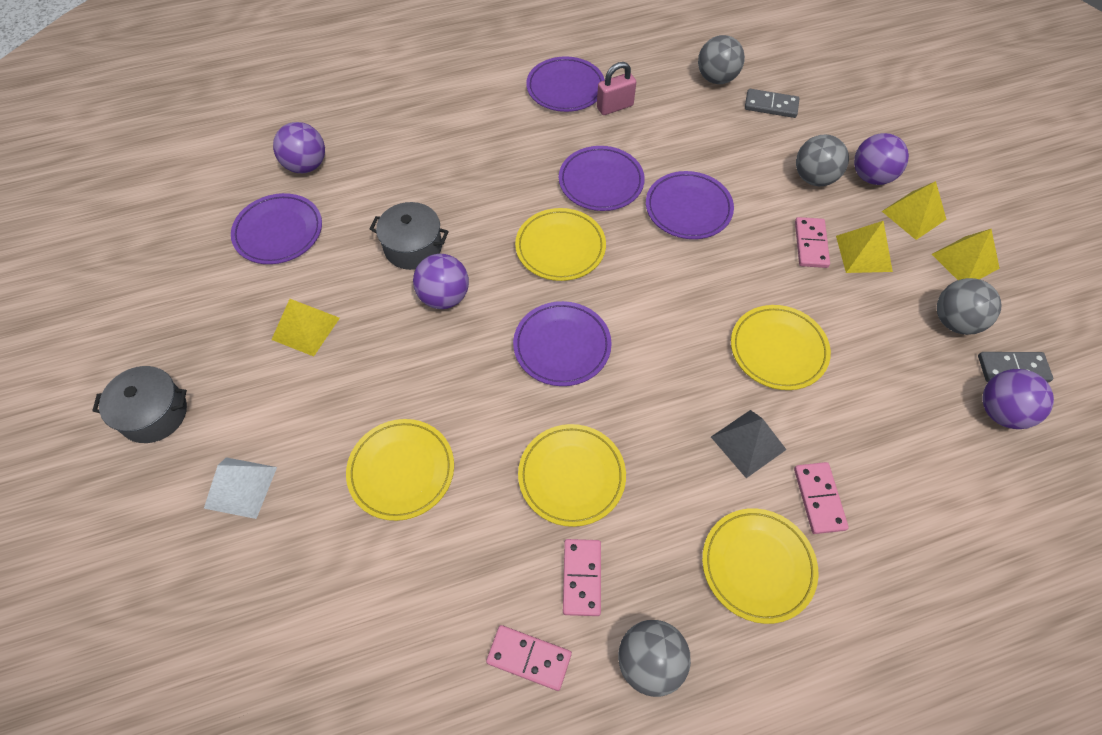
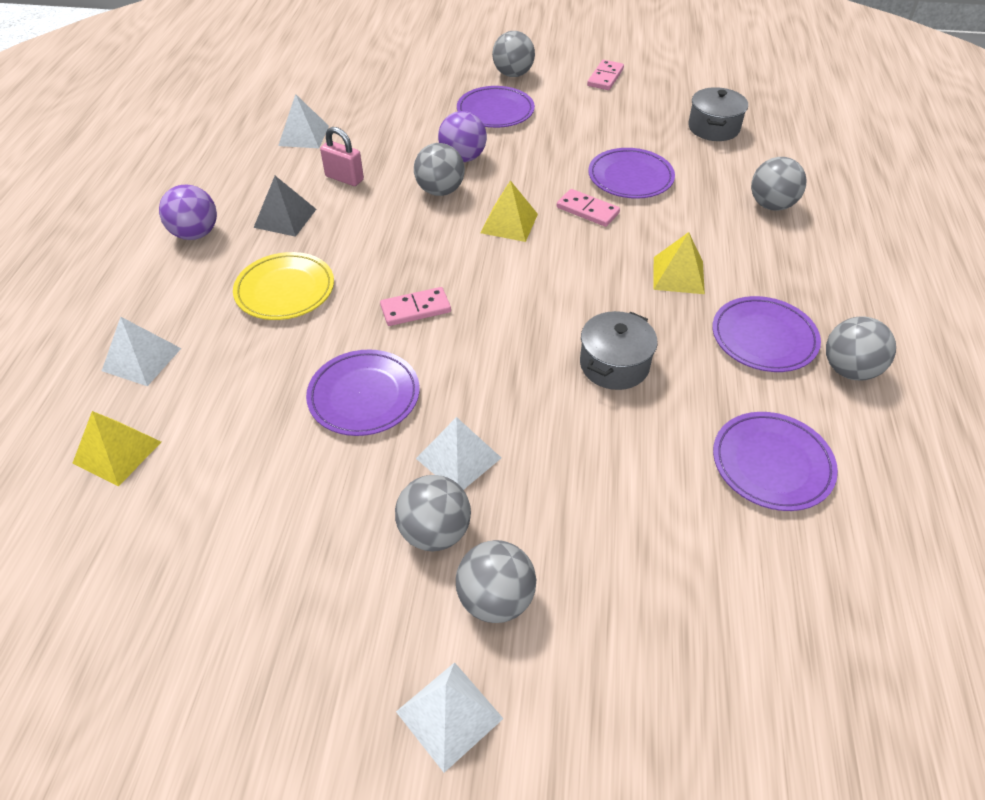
grey ball: 4 -> 6
grey domino: 2 -> 0
pink domino: 4 -> 3
purple ball: 4 -> 2
white pyramid: 1 -> 4
yellow plate: 5 -> 1
yellow pyramid: 4 -> 3

